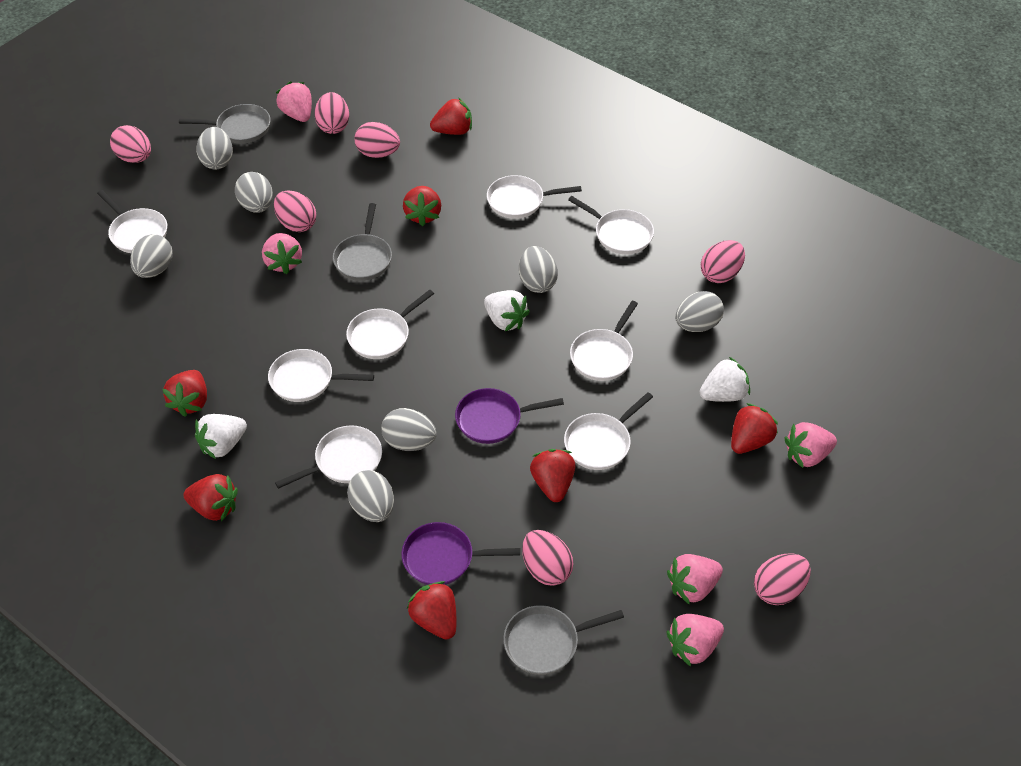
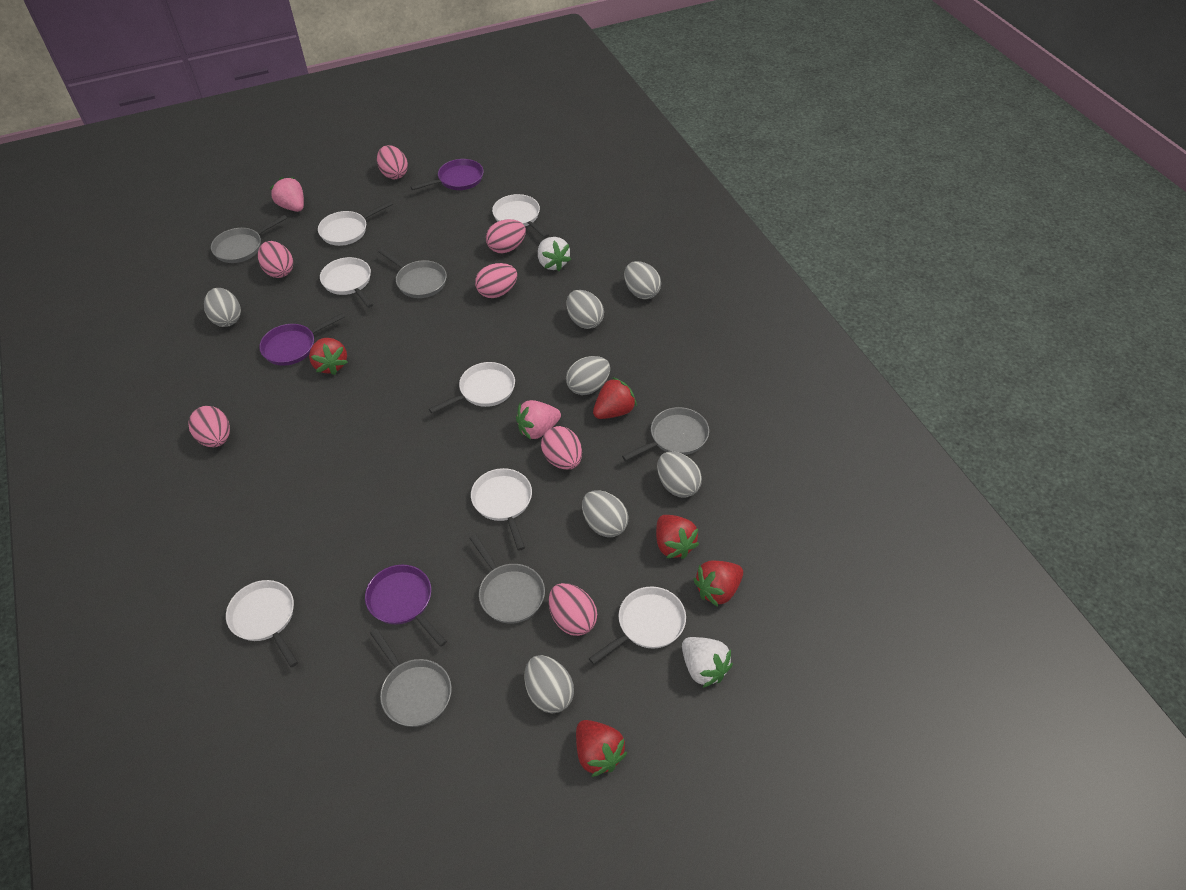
grey pan: 3 -> 5
pink strawberry: 5 -> 2
purple pan: 2 -> 3
red strawberry: 7 -> 5
white pan: 8 -> 7
white strawberry: 3 -> 2

